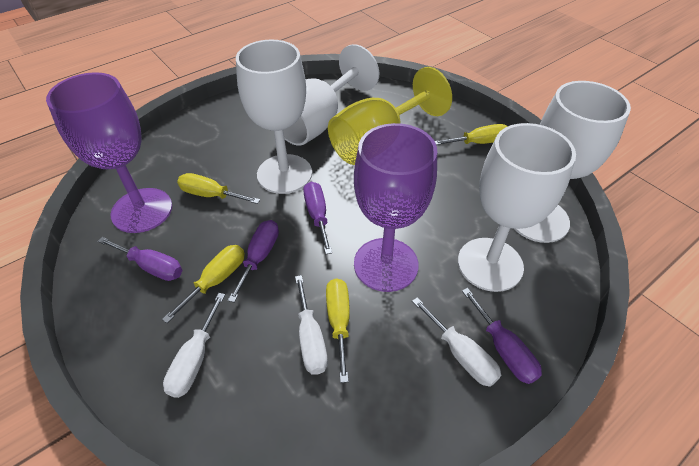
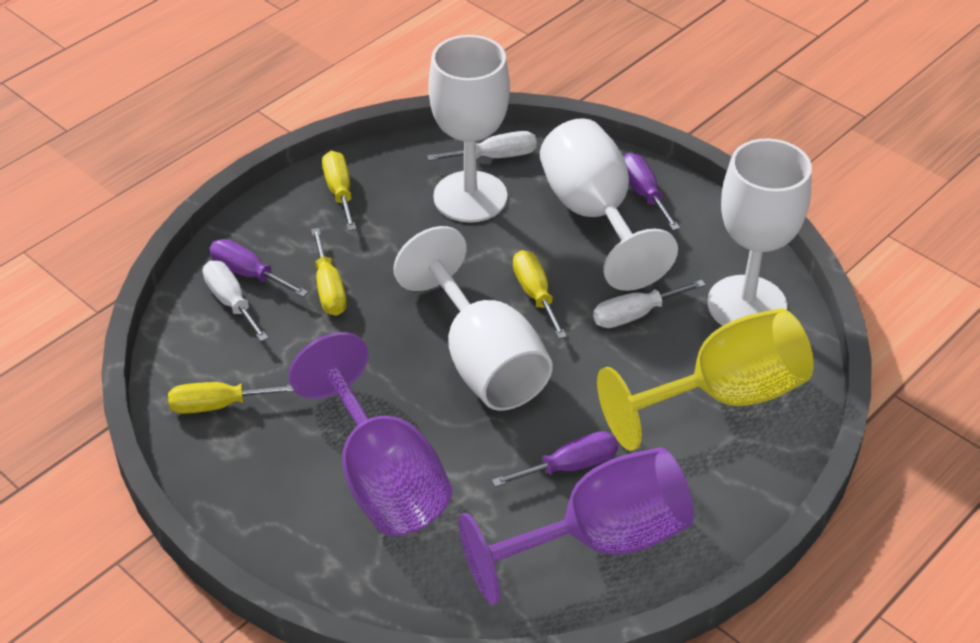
purple screwdriver: 4 -> 3

